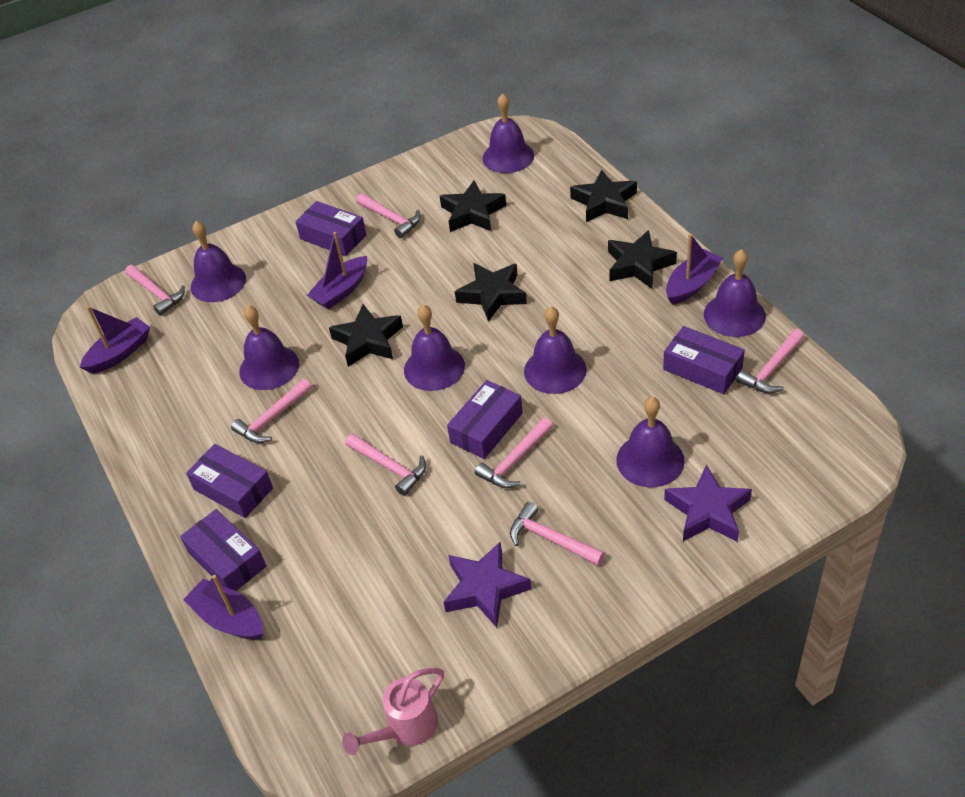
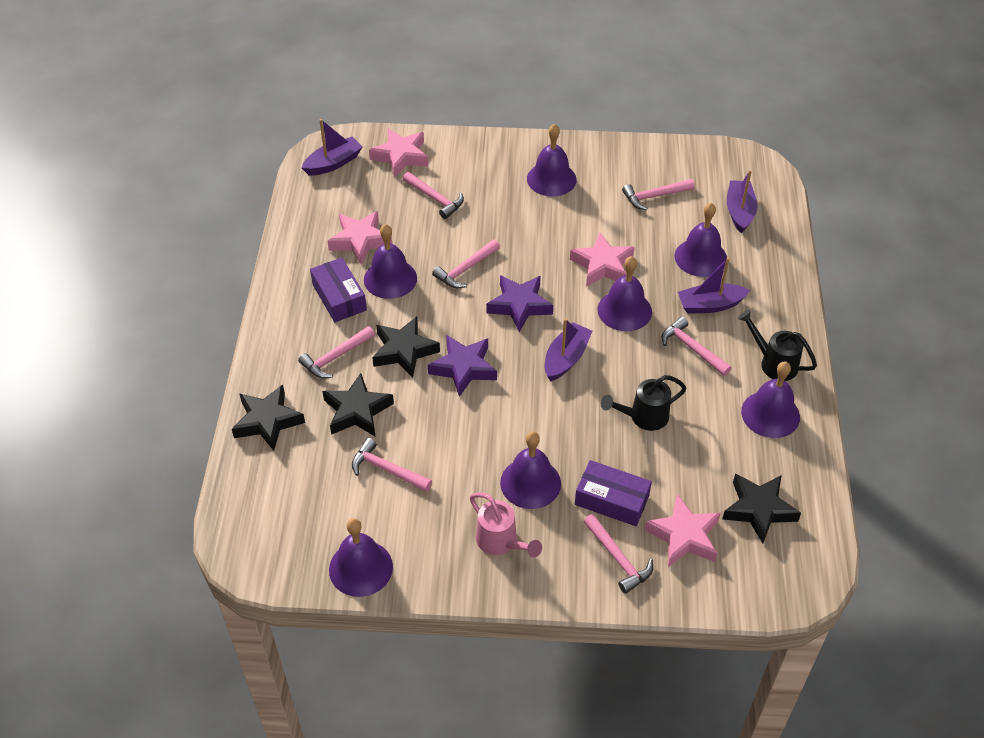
black star: 5 -> 4
black watering can: 0 -> 2
pink star: 0 -> 4
purple box: 5 -> 2

